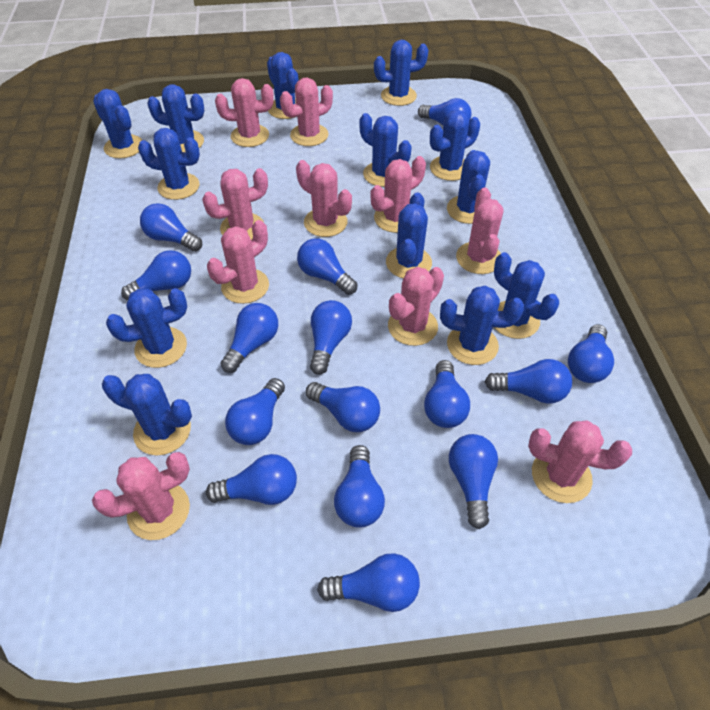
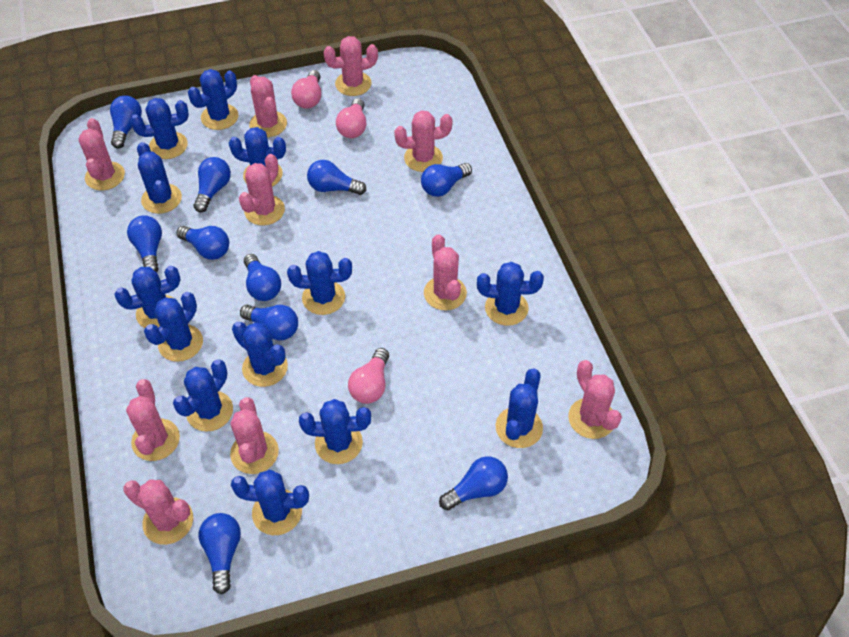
blue light bulb: 15 -> 10
pink light bulb: 0 -> 3

